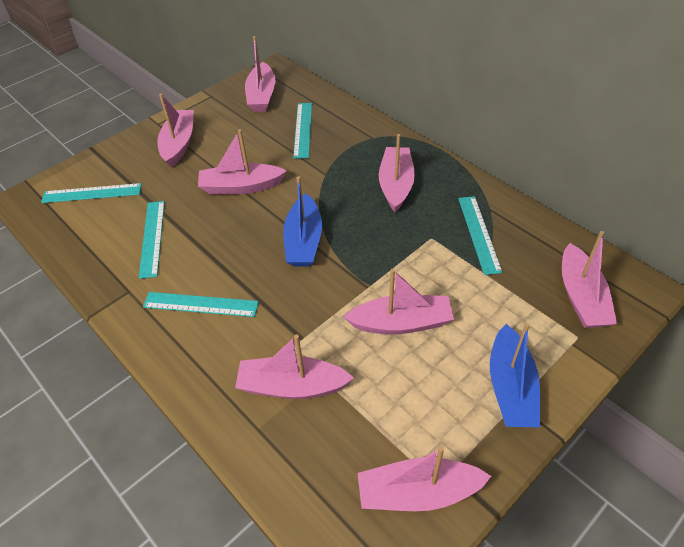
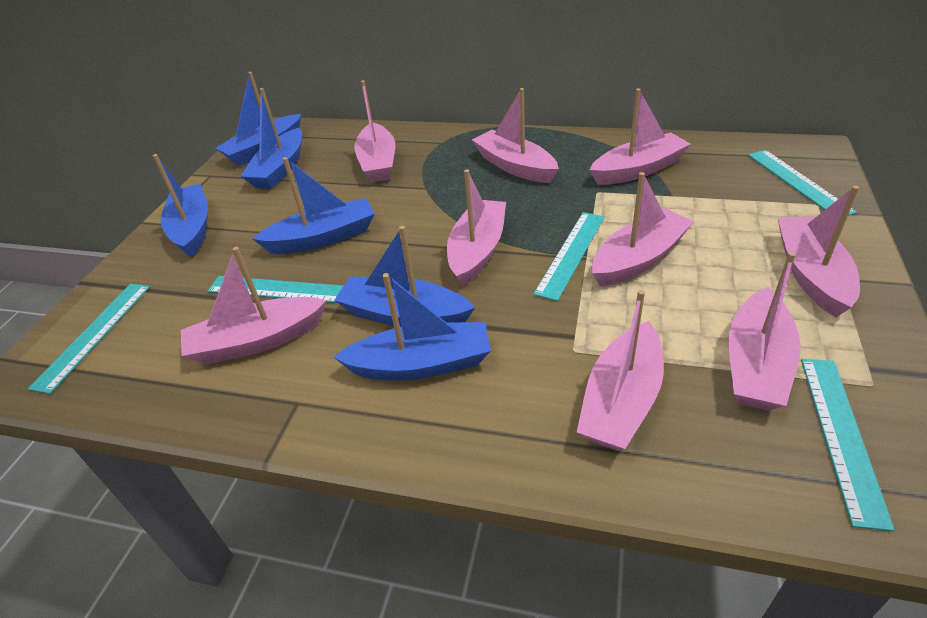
blue boat: 2 -> 6
pink boat: 8 -> 9

